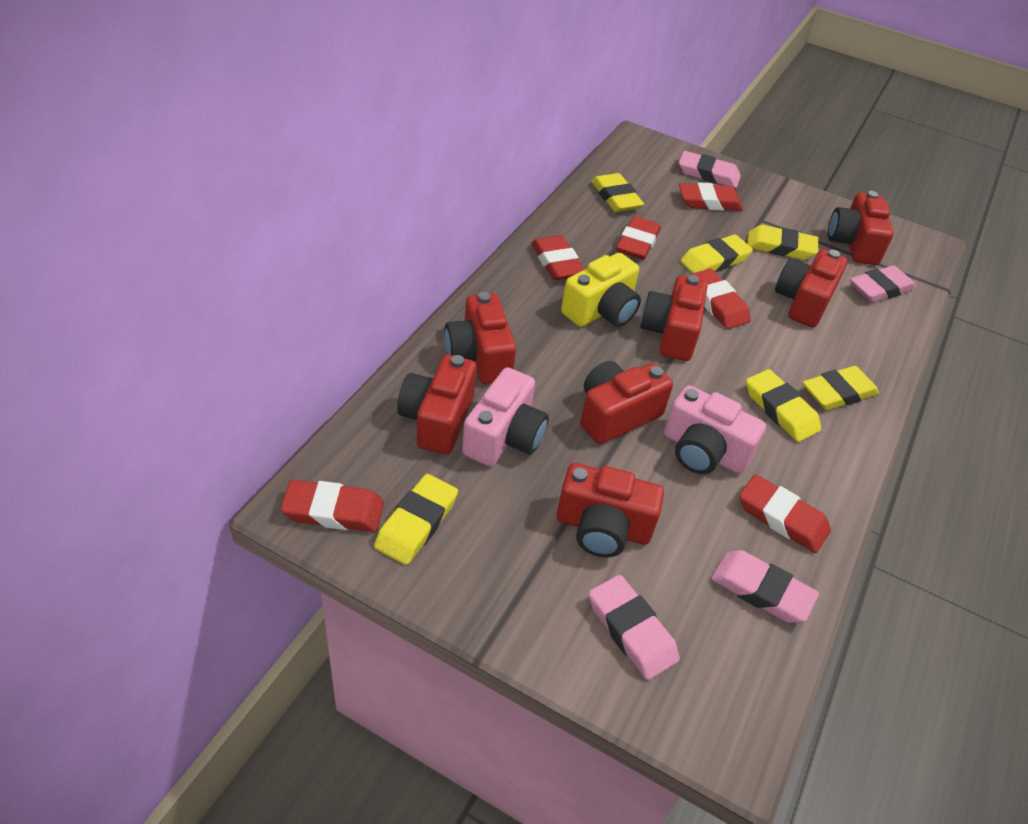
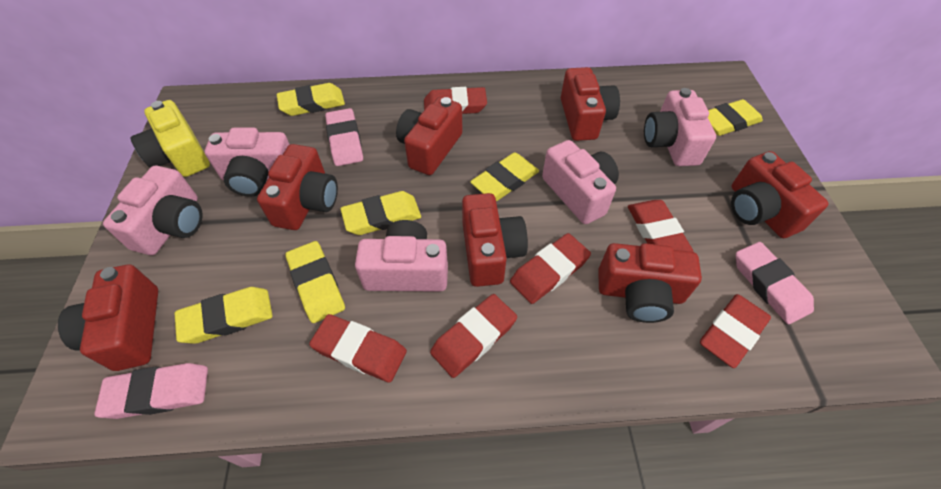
pink camera: 2 -> 5
pink eraser: 4 -> 3

